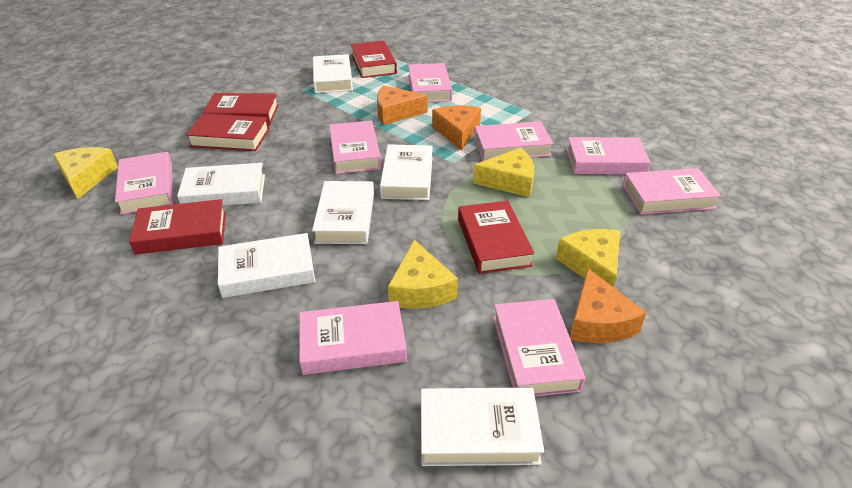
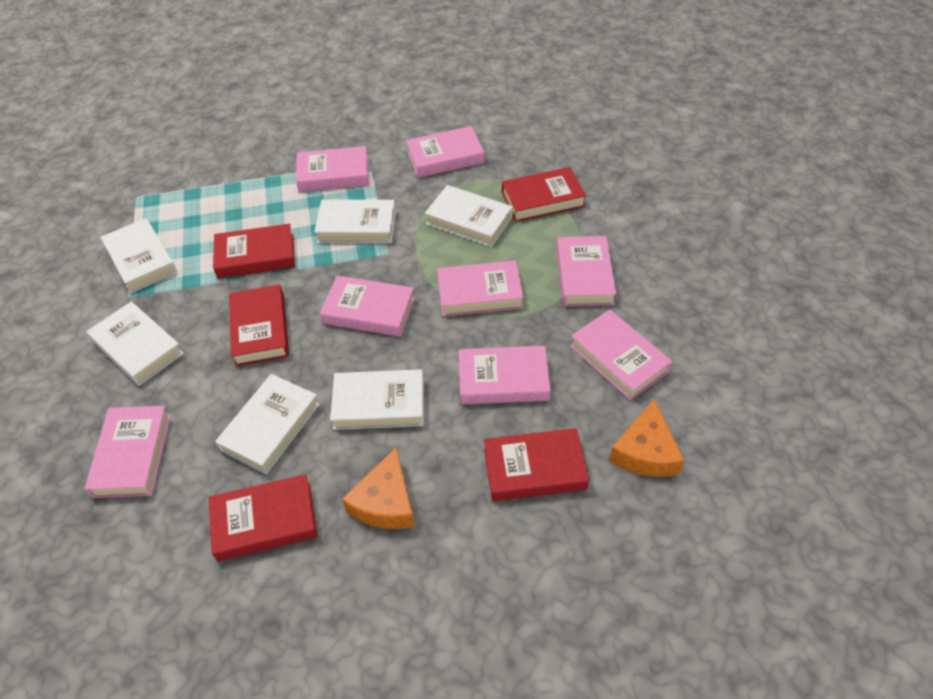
orange cheese: 3 -> 2
yellow cheese: 4 -> 0

